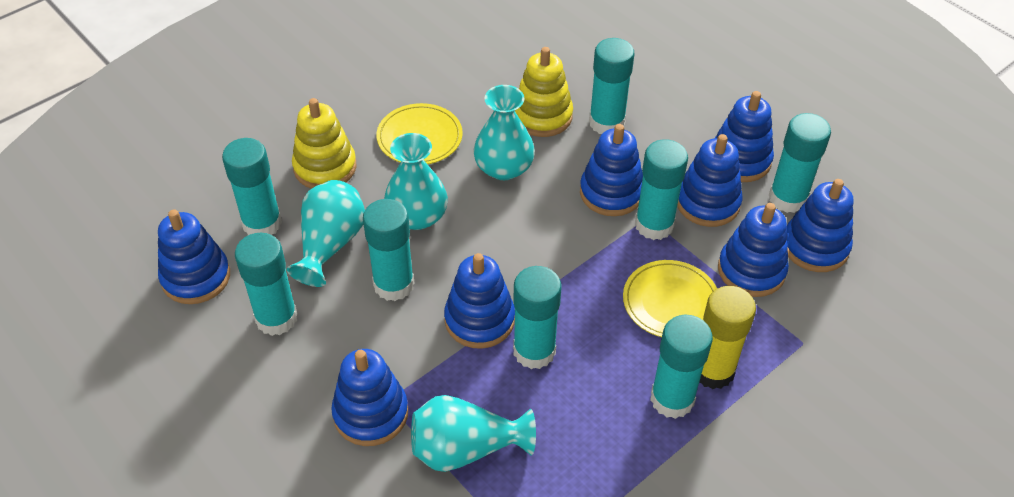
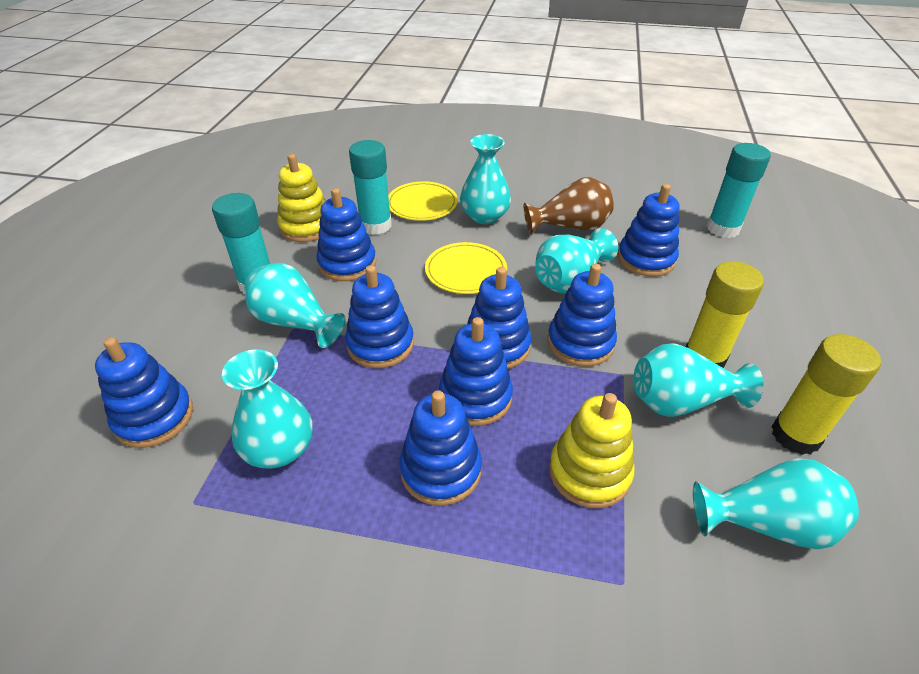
brown vase: 0 -> 1
turquoise glue stick: 8 -> 3
turquoise vase: 4 -> 6
yellow glue stick: 1 -> 2

